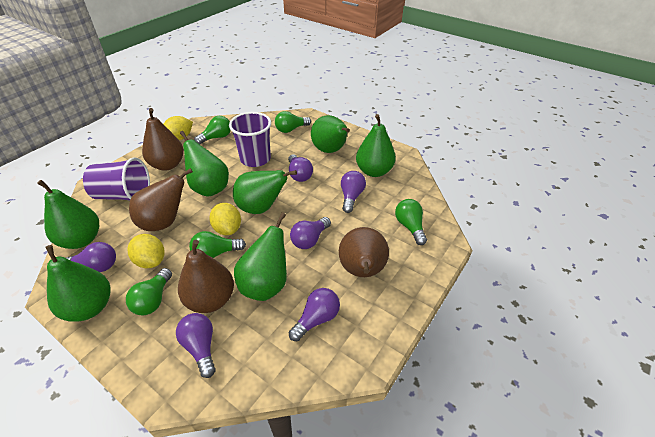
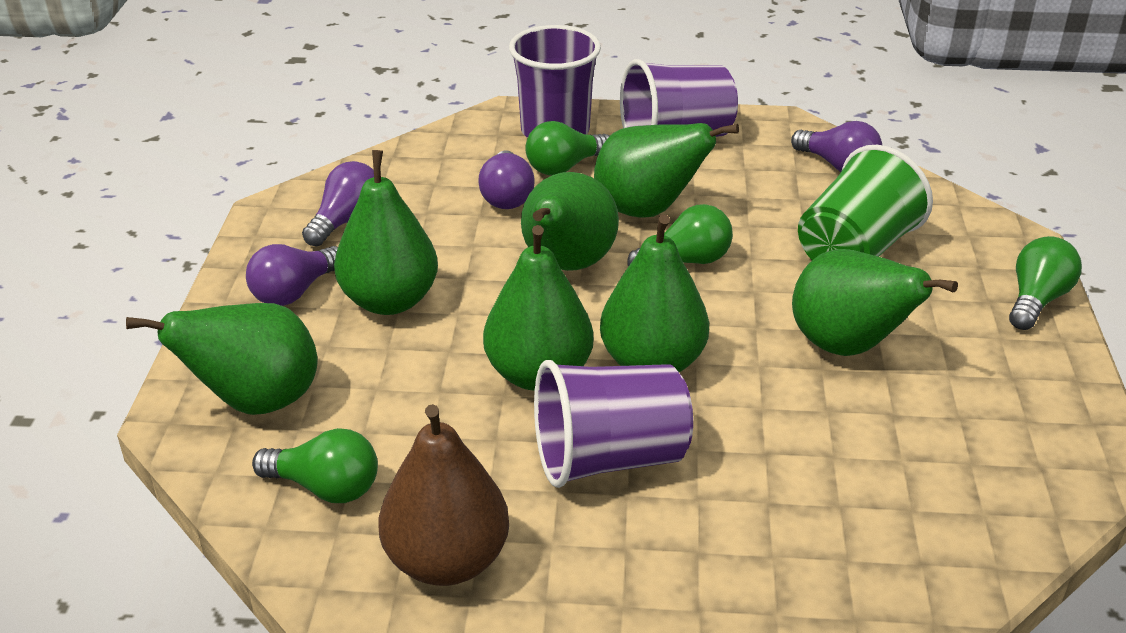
brown pear: 4 -> 1
green cup: 0 -> 1
green light bulb: 5 -> 4
purple cup: 2 -> 3
purple light bulb: 6 -> 4
yellow lemon: 3 -> 0

